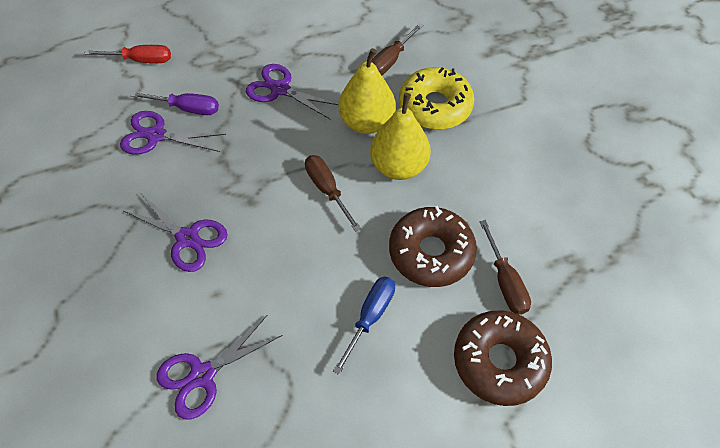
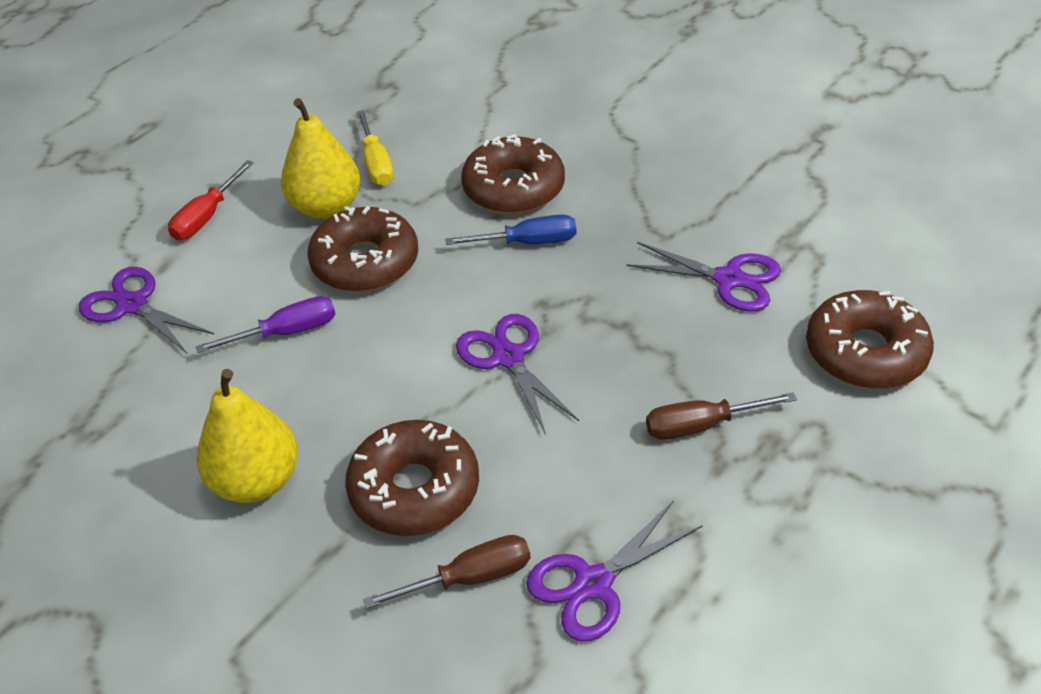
brown donut: 2 -> 4
brown screwdriver: 3 -> 2
yellow donut: 1 -> 0
yellow screwdriver: 0 -> 1

